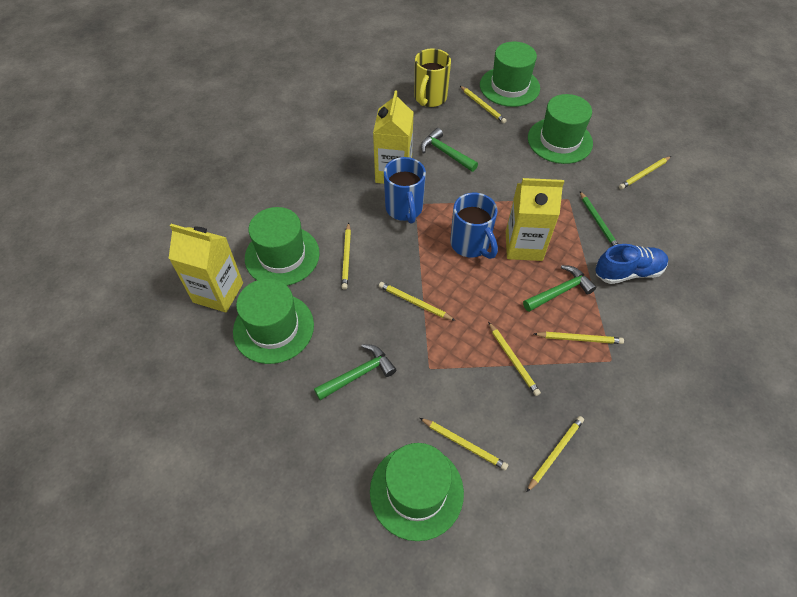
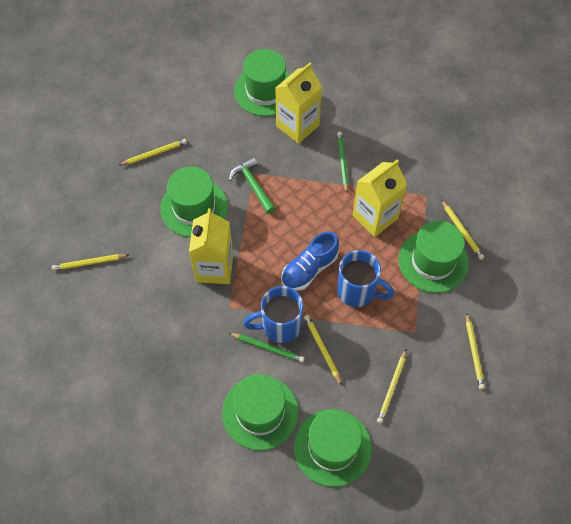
green hammer: 3 -> 1
green pencil: 1 -> 2
yellow mug: 1 -> 0
yellow pencil: 8 -> 6

